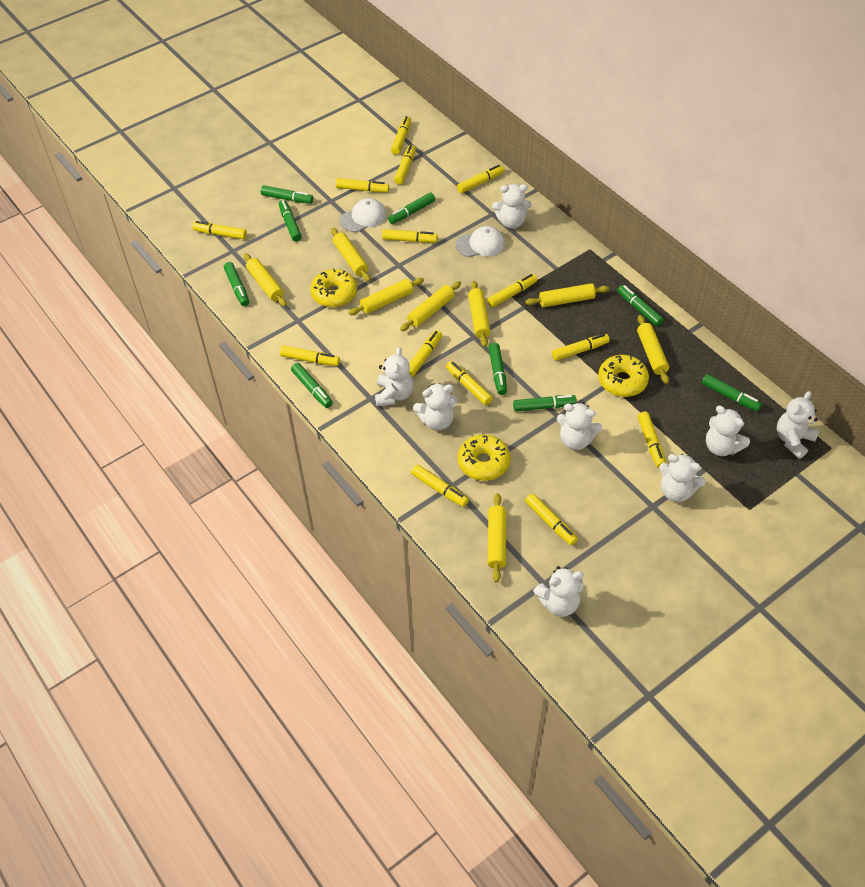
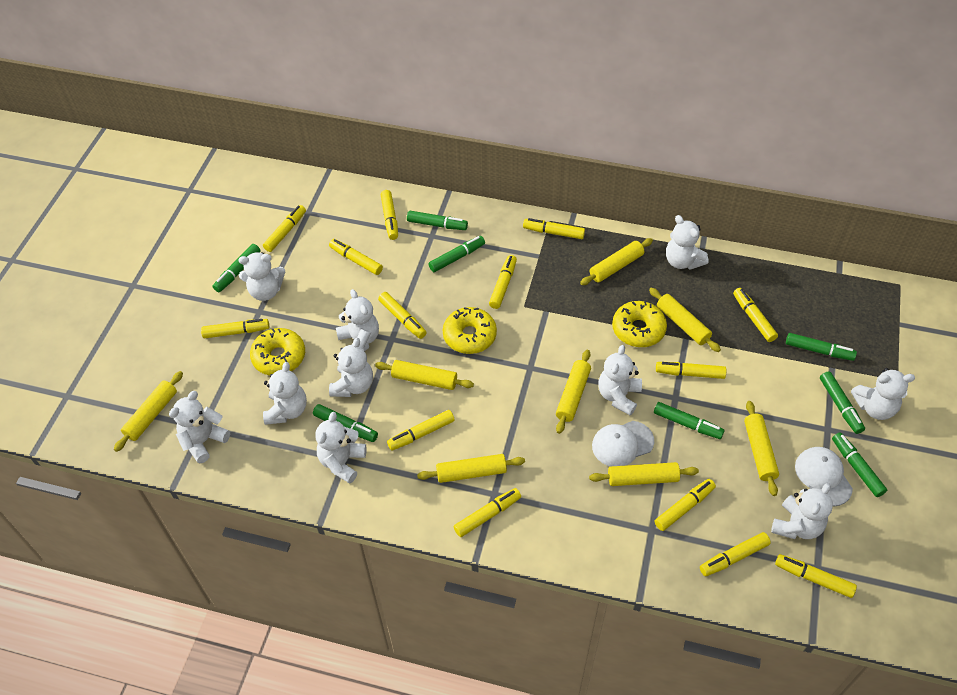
green marker: 9 -> 8
white teddy bear: 8 -> 10

